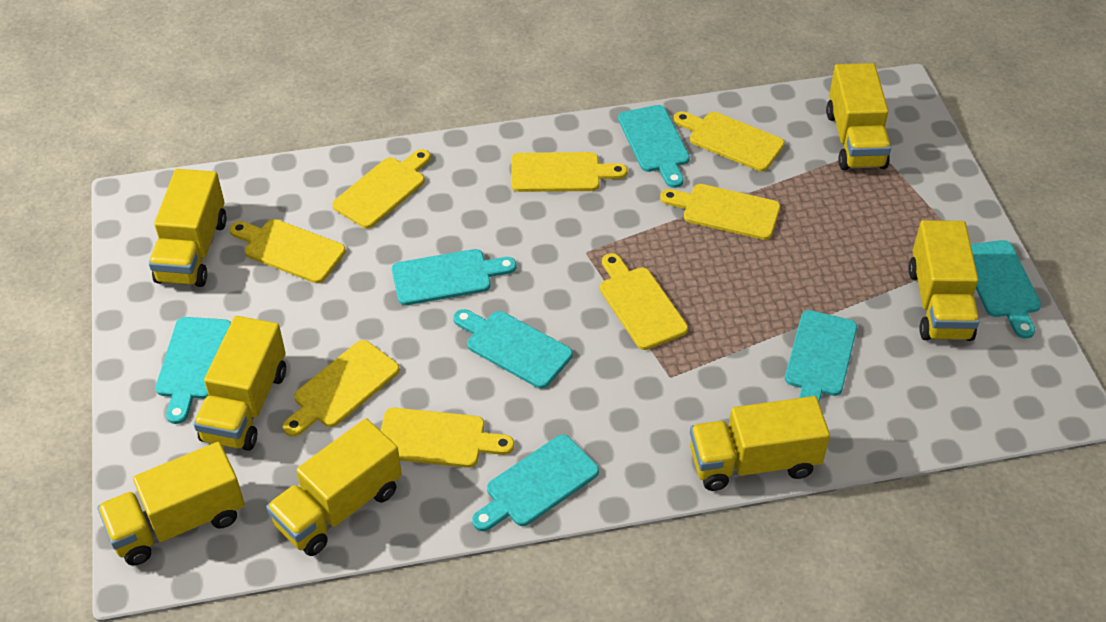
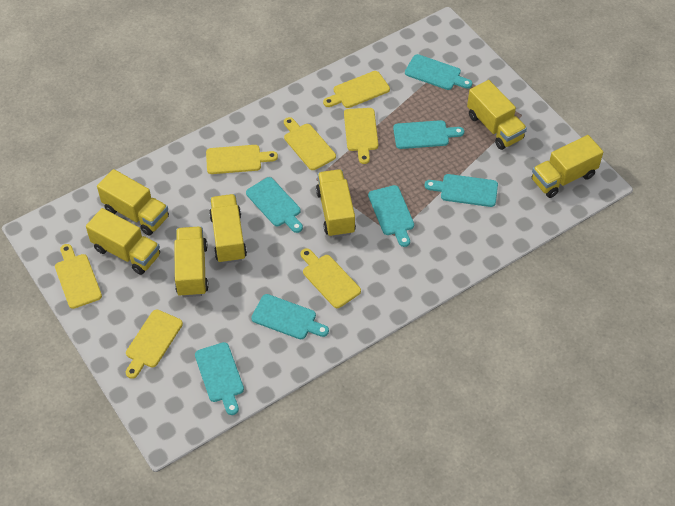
yellow cutting board: 8 -> 7

